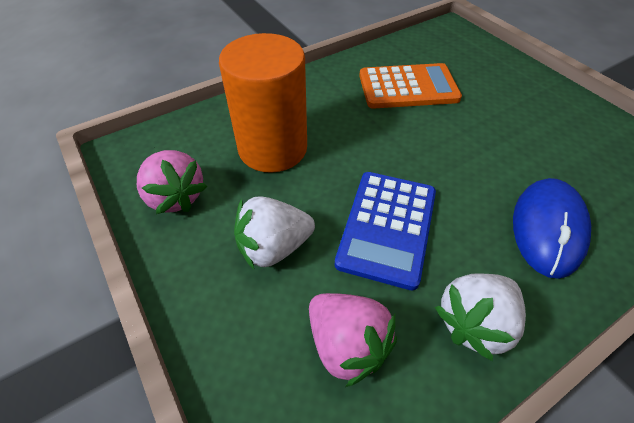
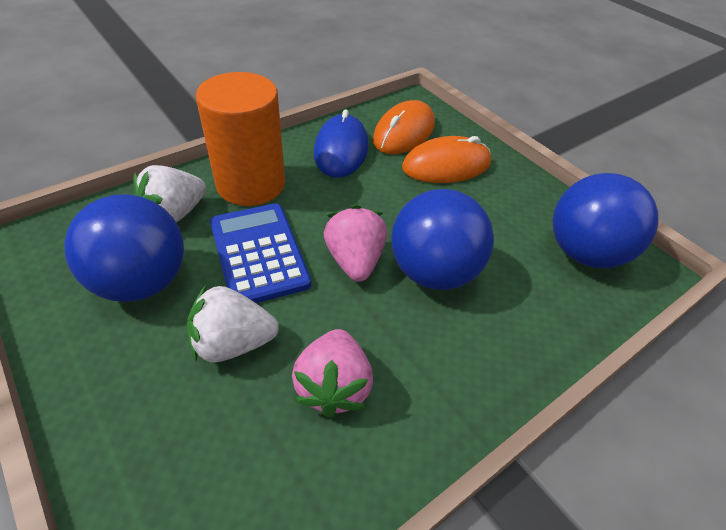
blue ball: 0 -> 3
orange calculator: 1 -> 0
orange mouse: 0 -> 2

